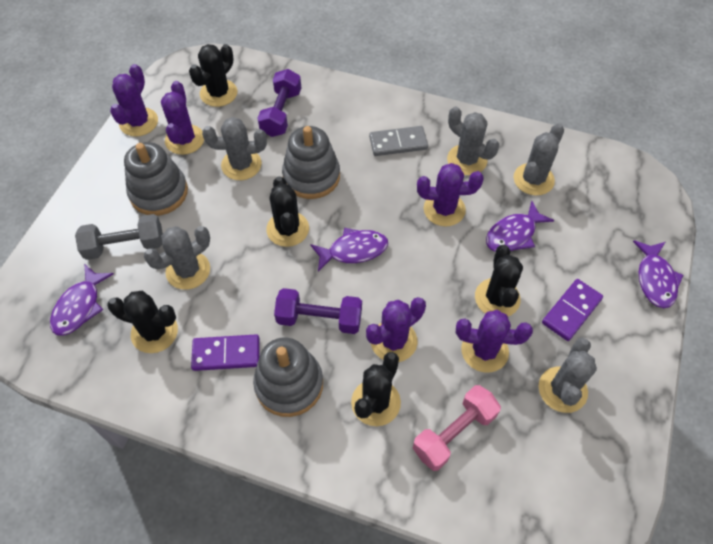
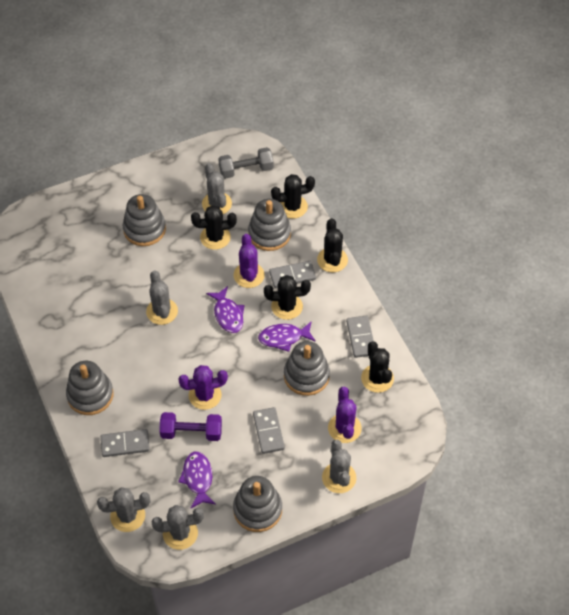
grey domino: 1 -> 4
grey stacking toy: 3 -> 5
pink dumbbell: 1 -> 0
purple cactus: 5 -> 3
purple domino: 2 -> 0
purple dumbbell: 2 -> 1
purple fish: 4 -> 3

